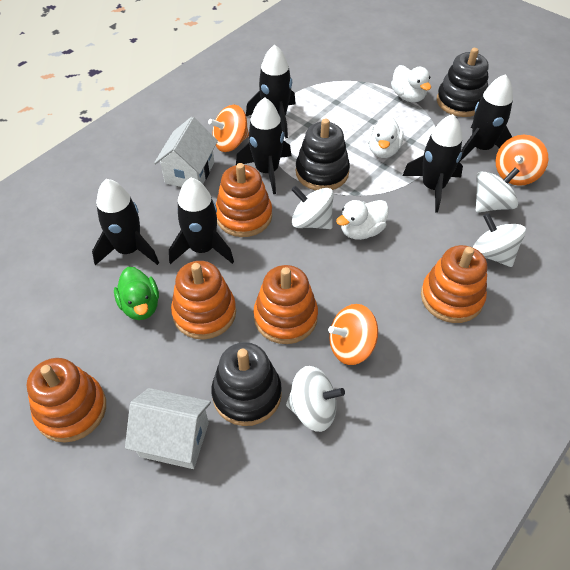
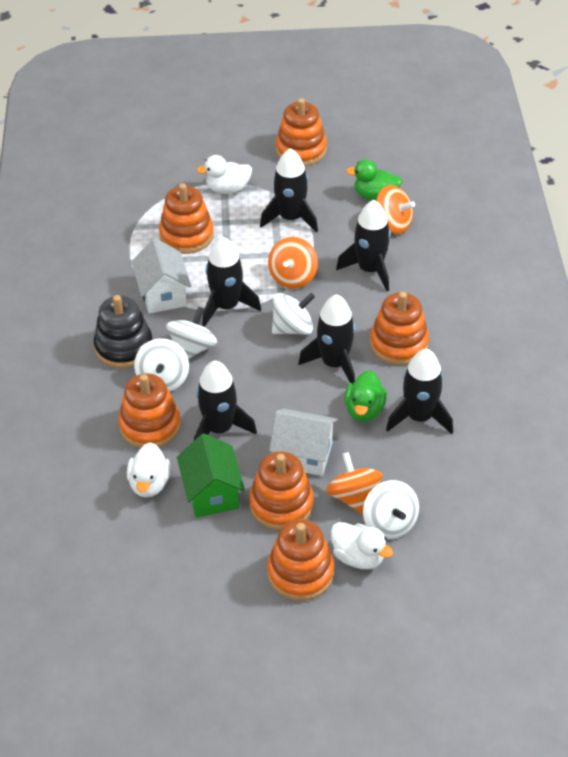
black stacking toy: 3 -> 1
green duck: 1 -> 2
green house: 0 -> 1
orange stacking toy: 5 -> 6

